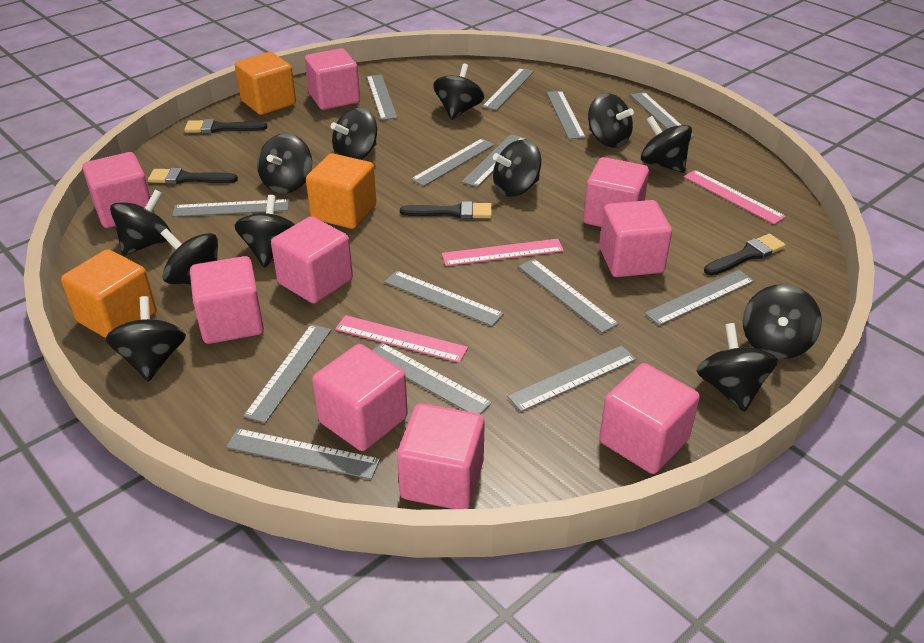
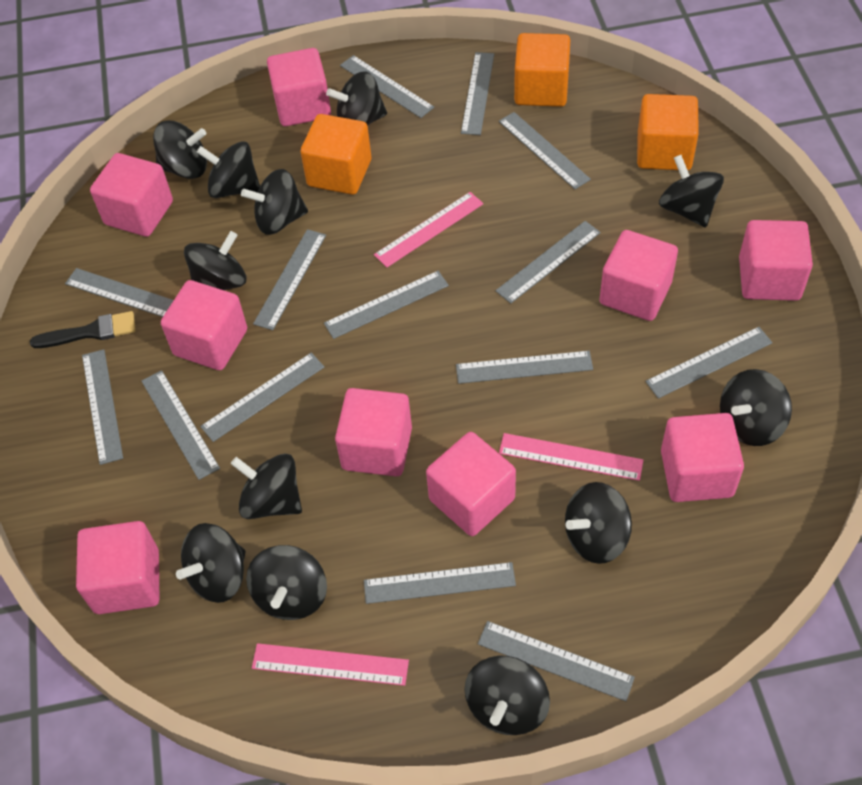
black brush: 4 -> 1

